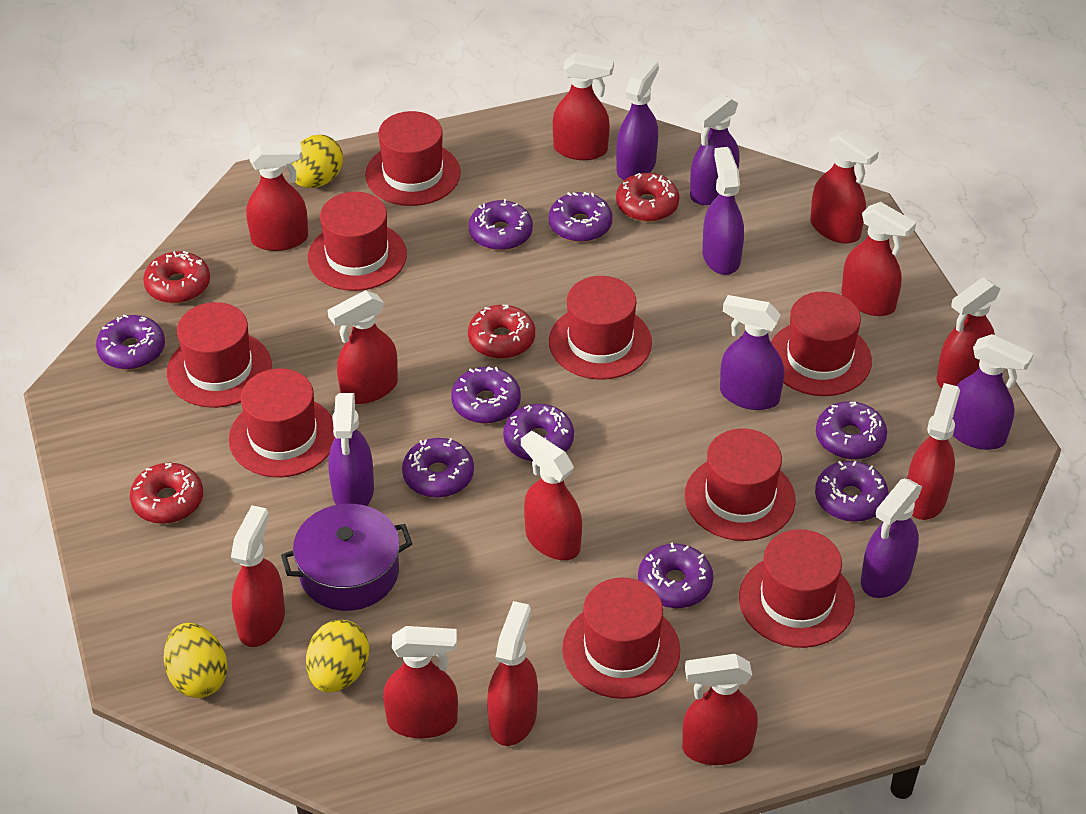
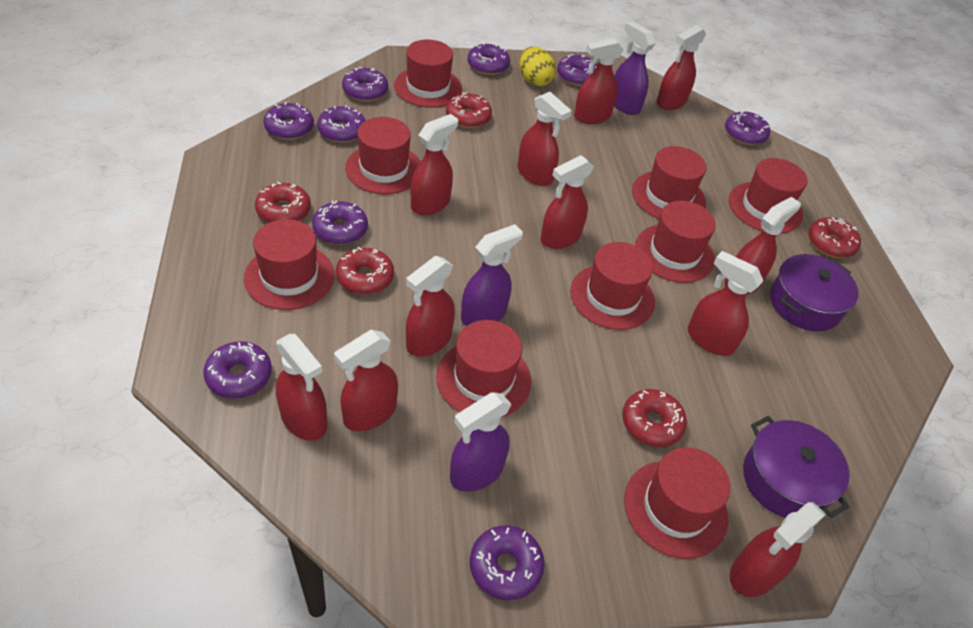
purple pot: 1 -> 2
purple spray bottle: 7 -> 3
red donut: 4 -> 5
red spray bottle: 12 -> 11
yellow egg: 3 -> 1

